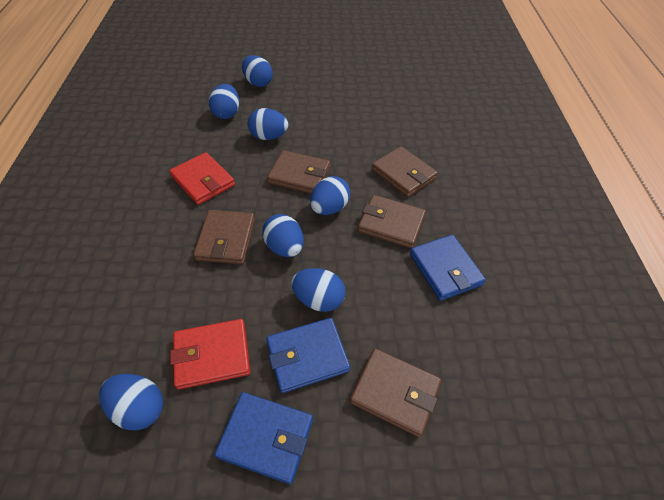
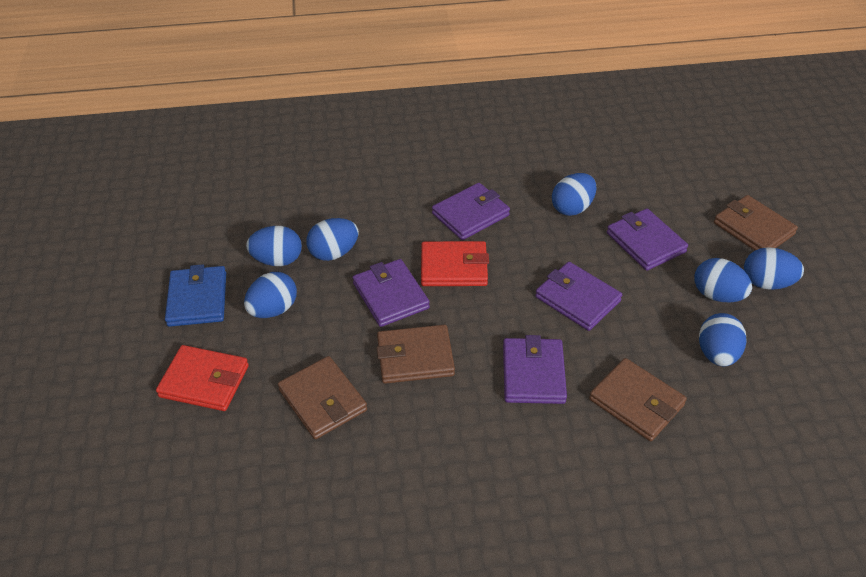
blue wallet: 3 -> 1
brown wallet: 5 -> 4
purple wallet: 0 -> 5

